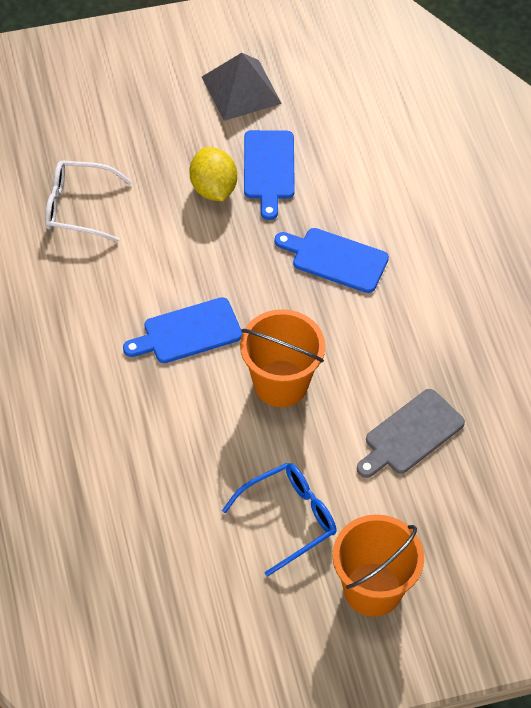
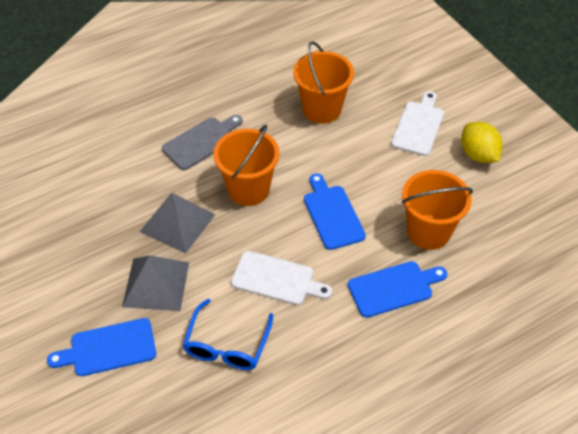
grey pyramid: 1 -> 2
orange bucket: 2 -> 3
white cutting board: 0 -> 2
white glasses: 1 -> 0

